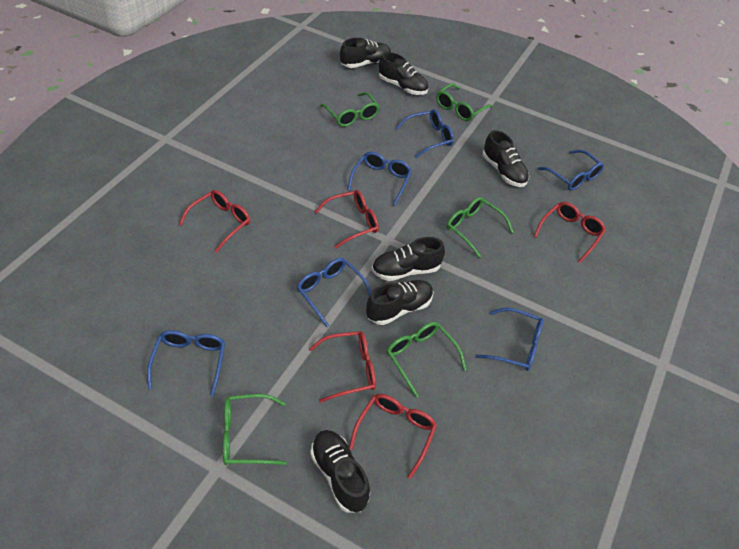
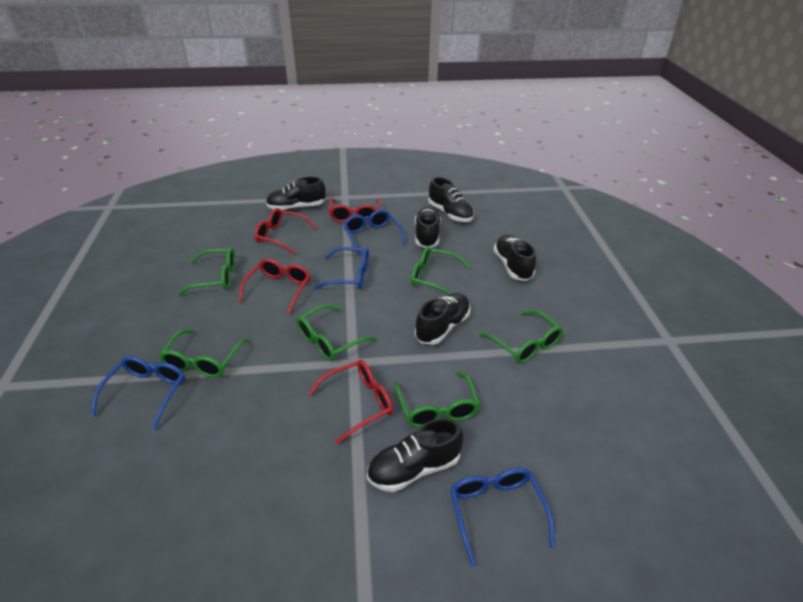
blue glasses: 6 -> 4
green glasses: 5 -> 6
red glasses: 5 -> 4

